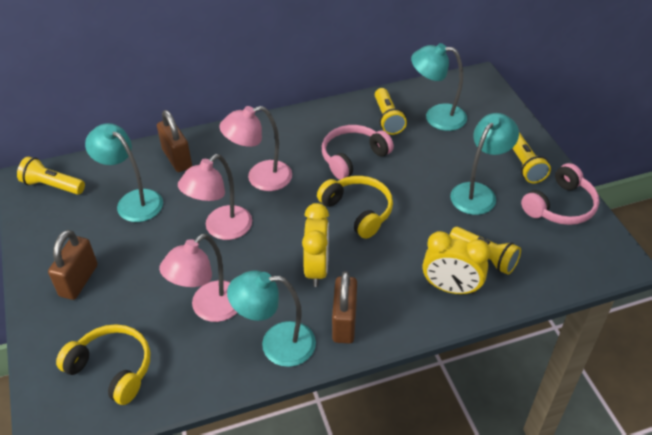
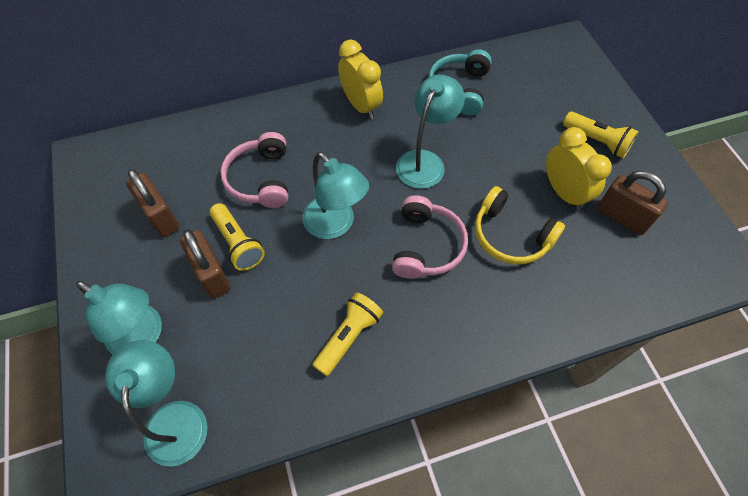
pink lamp: 3 -> 0
turquoise headphones: 0 -> 1
yellow flashlight: 4 -> 3
yellow headphones: 2 -> 1

